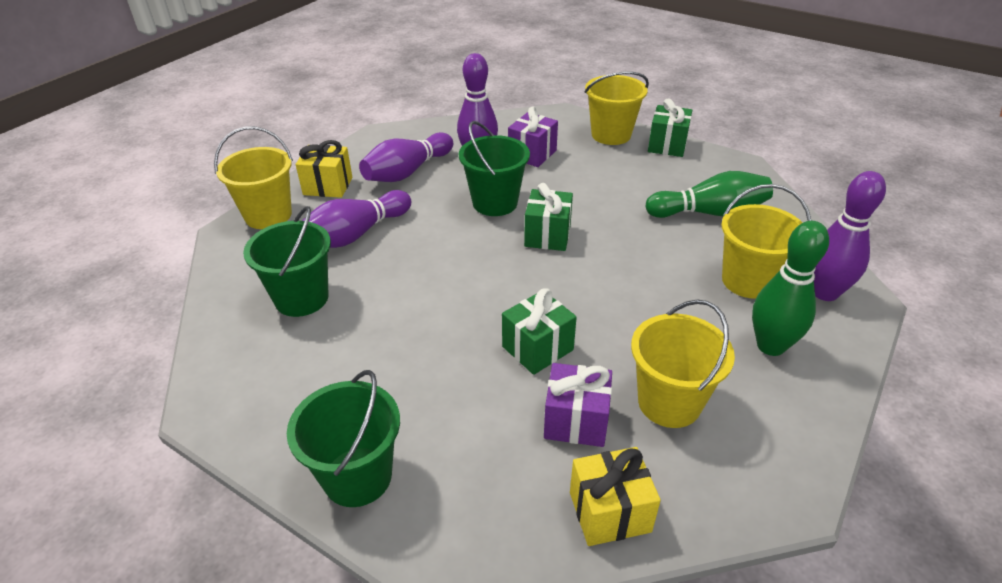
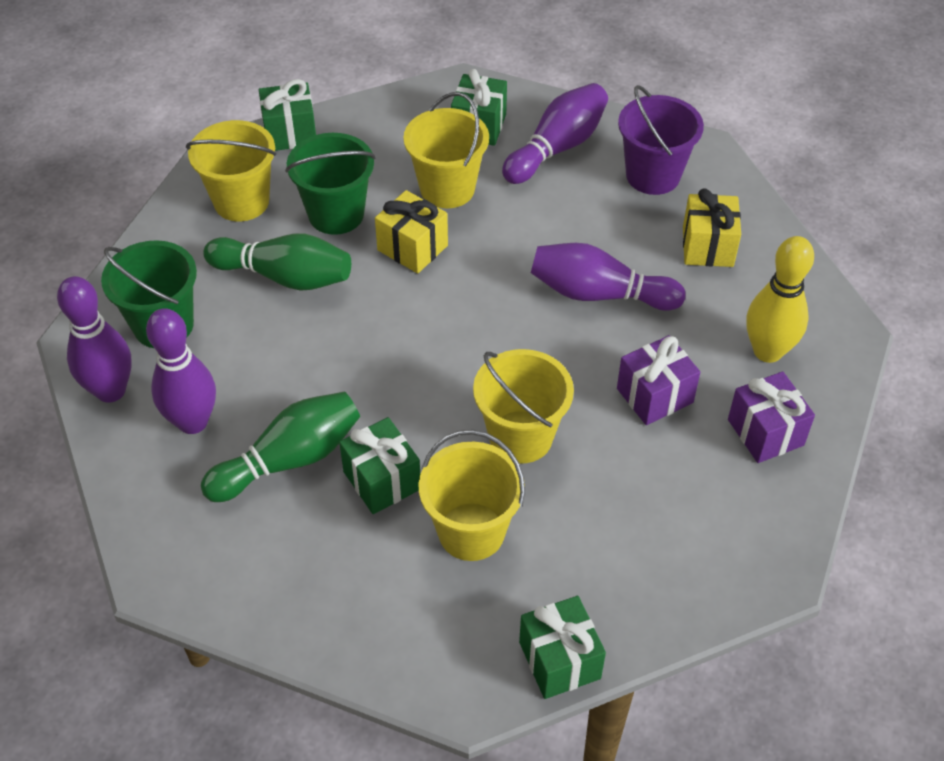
green bucket: 3 -> 2
green gift: 3 -> 4
purple bucket: 0 -> 1
yellow bowling pin: 0 -> 1

